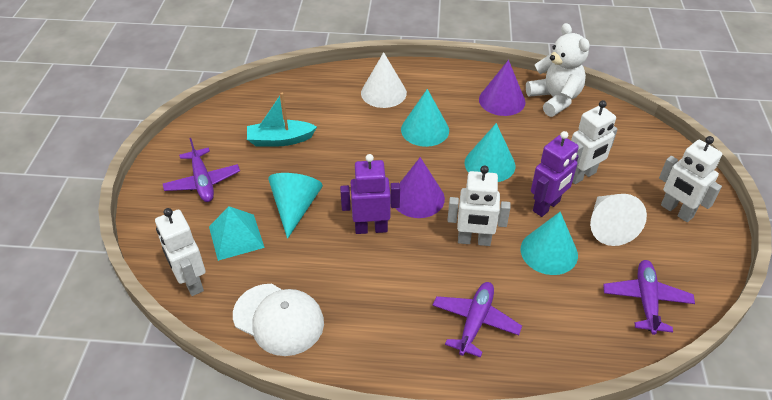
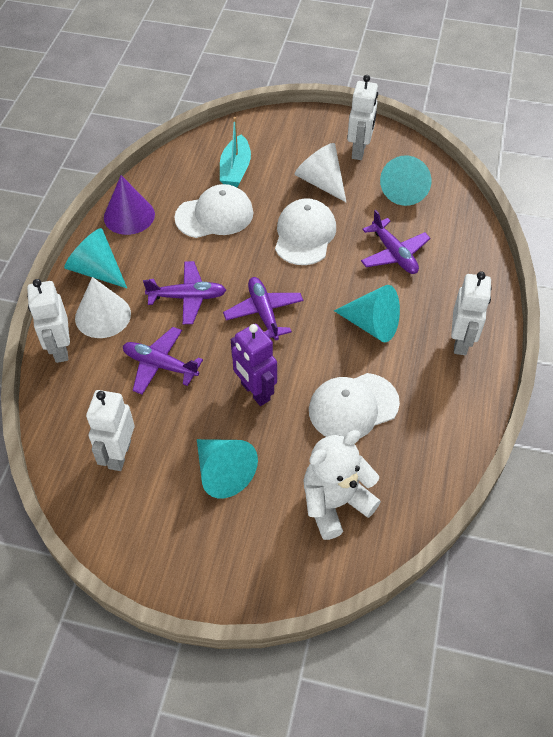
purple cone: 2 -> 1
purple plane: 3 -> 4
purple robot: 2 -> 1
turquoise pyramid: 1 -> 0
white cap: 1 -> 3

